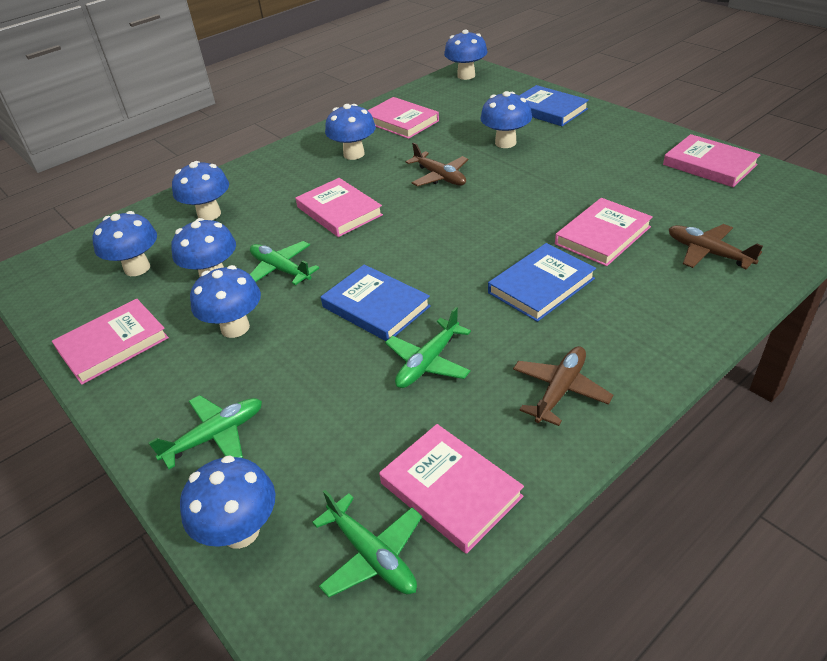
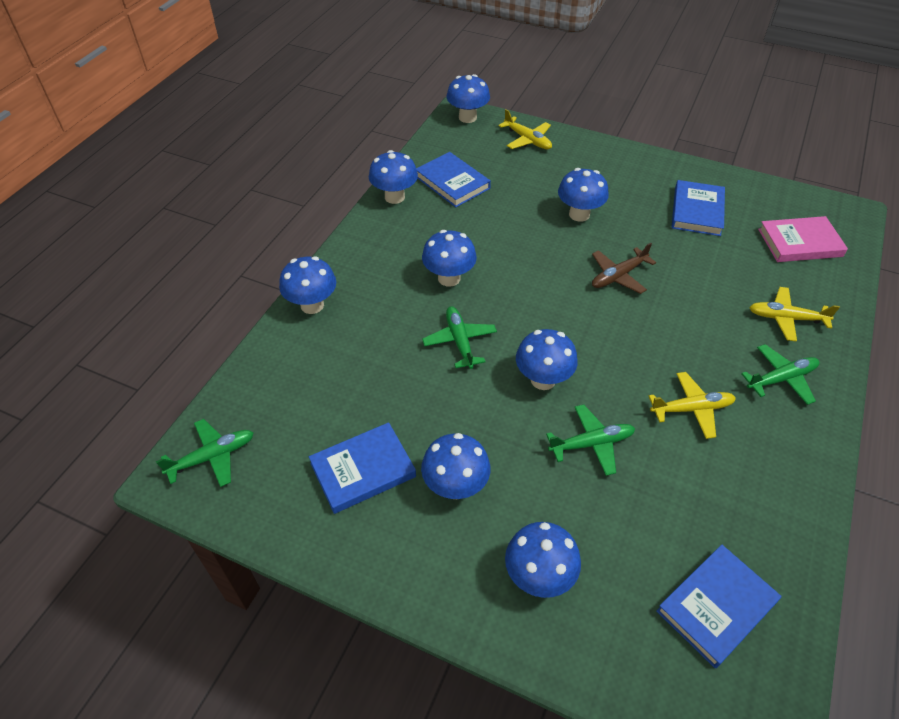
blue book: 3 -> 4
brown plane: 3 -> 1
pink book: 6 -> 1
yellow plane: 0 -> 3

